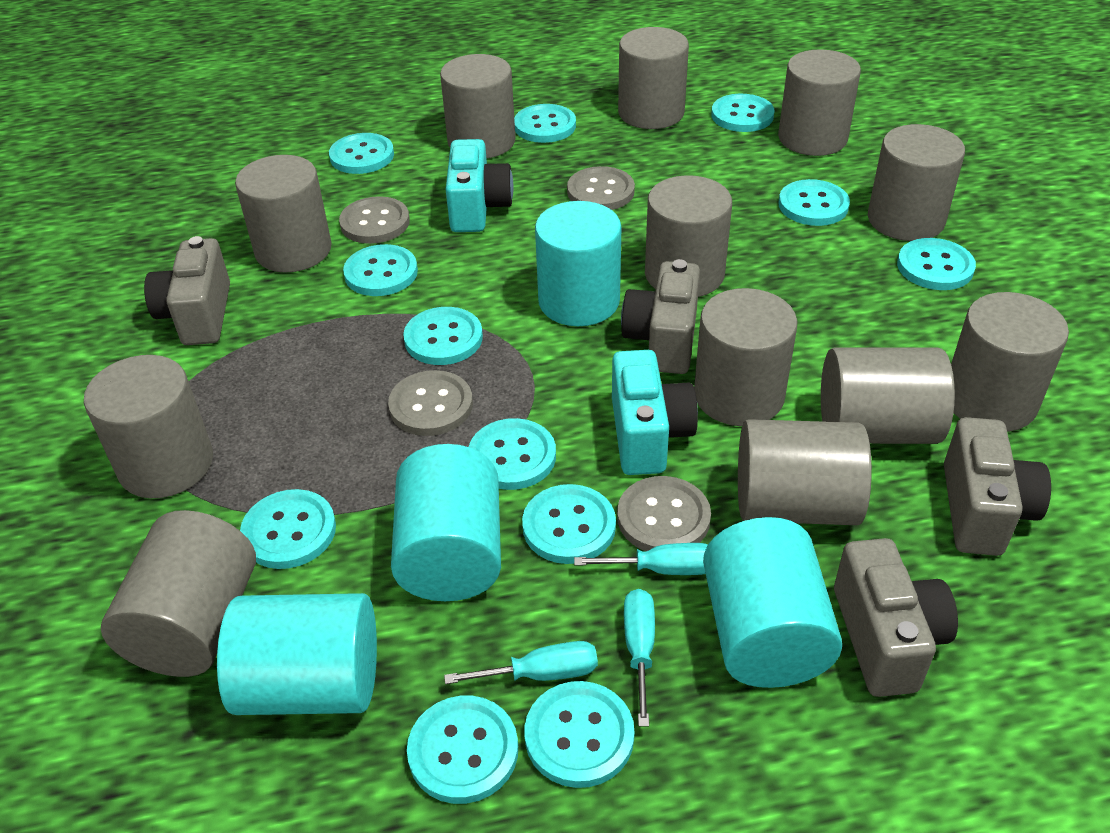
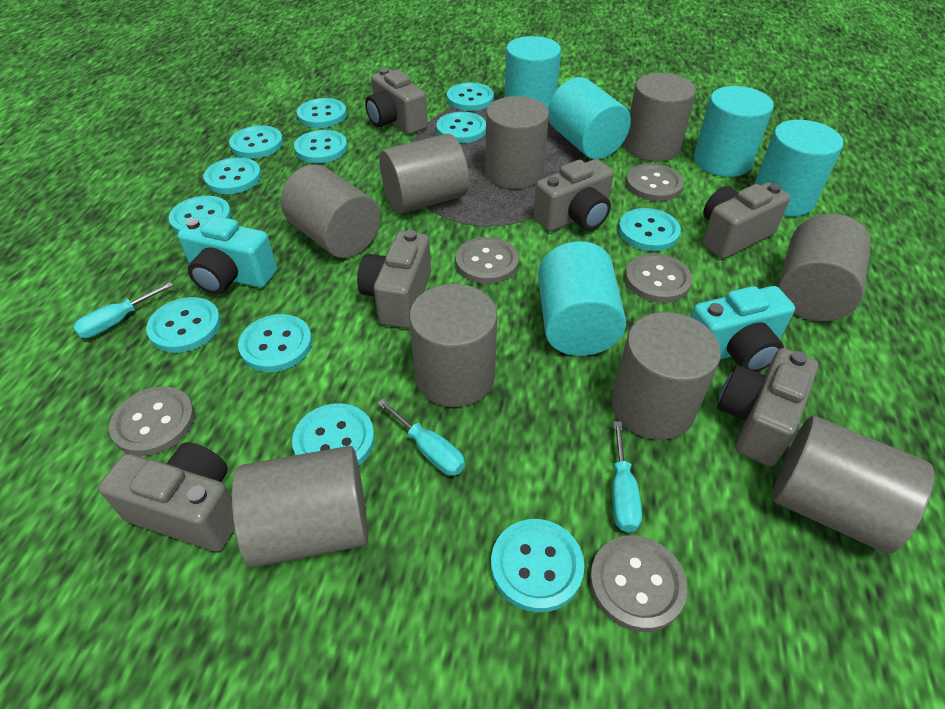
grey button: 4 -> 5
grey camera: 4 -> 6
grey cylinder: 12 -> 9
turquoise cylinder: 4 -> 5

